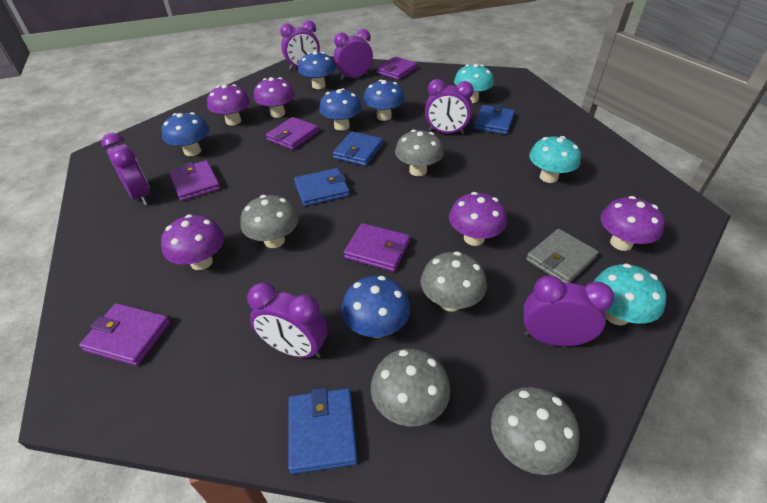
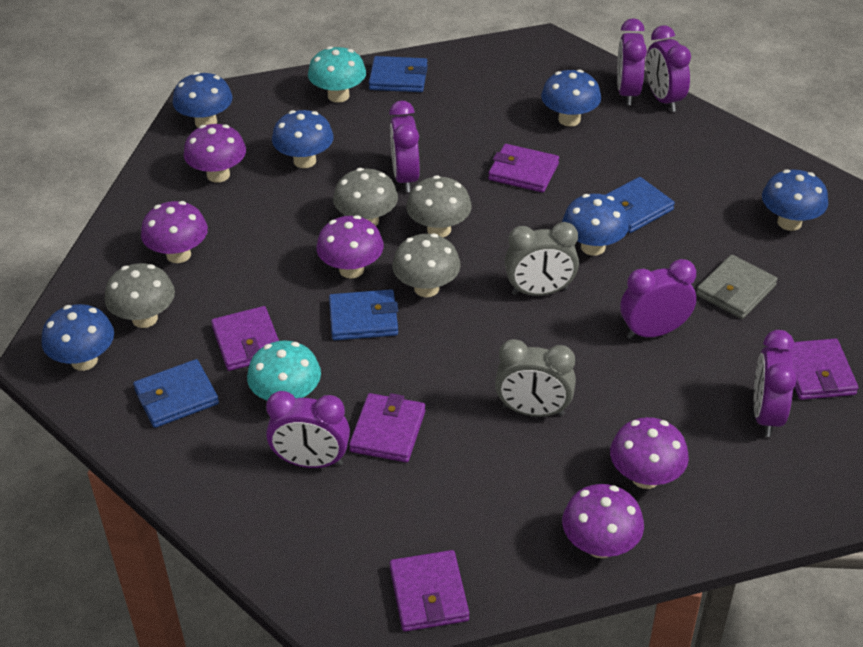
blue mushroom: 5 -> 6
grey clock: 0 -> 2
grey mushroom: 5 -> 4
turquoise mushroom: 3 -> 2

